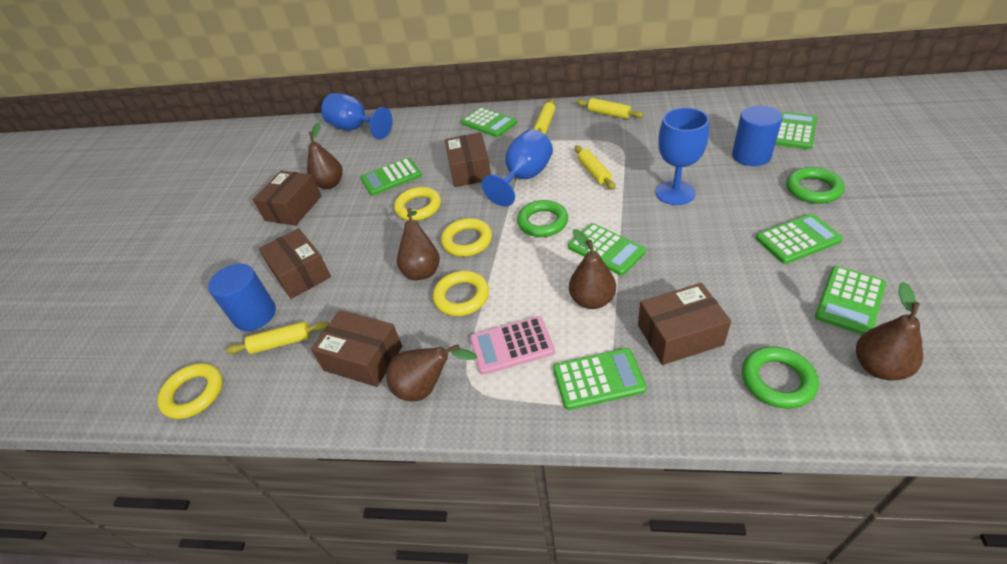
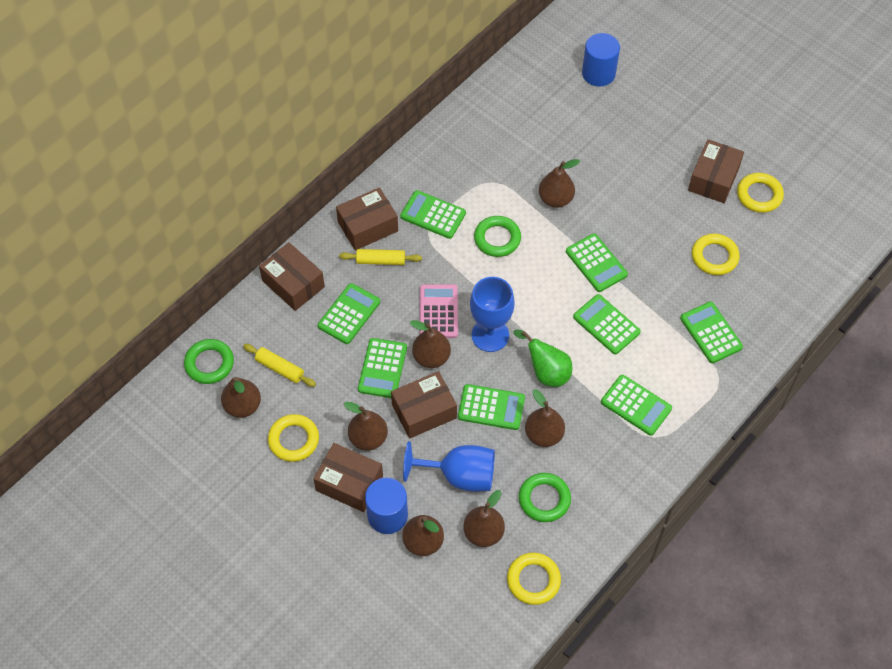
blue goblet: 3 -> 2
brown pear: 5 -> 7
green calculator: 7 -> 8
green pear: 0 -> 1
yellow rolling pin: 4 -> 2

